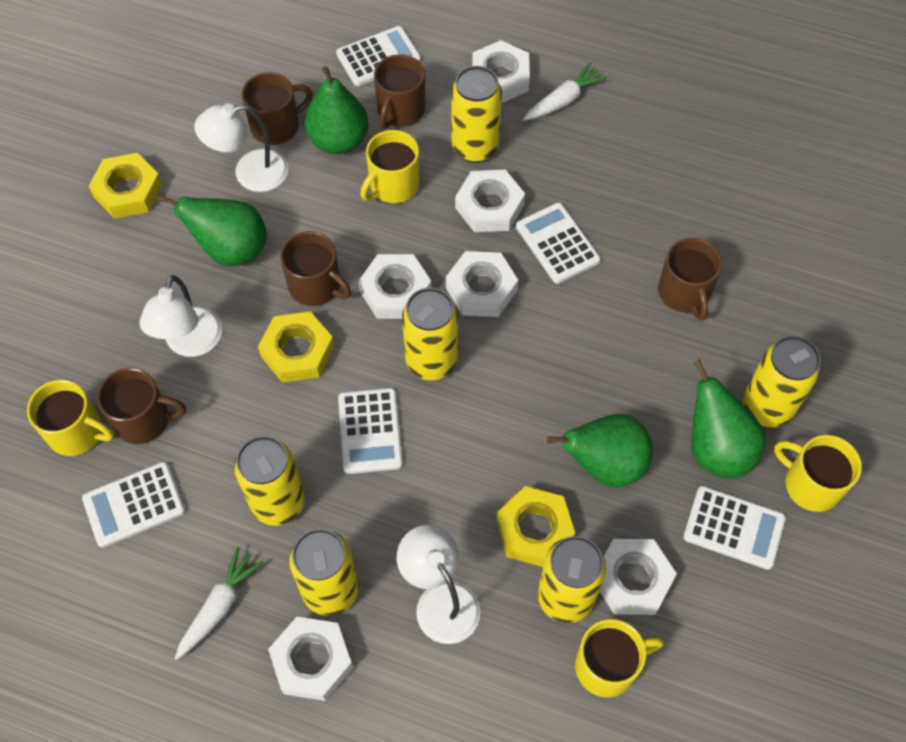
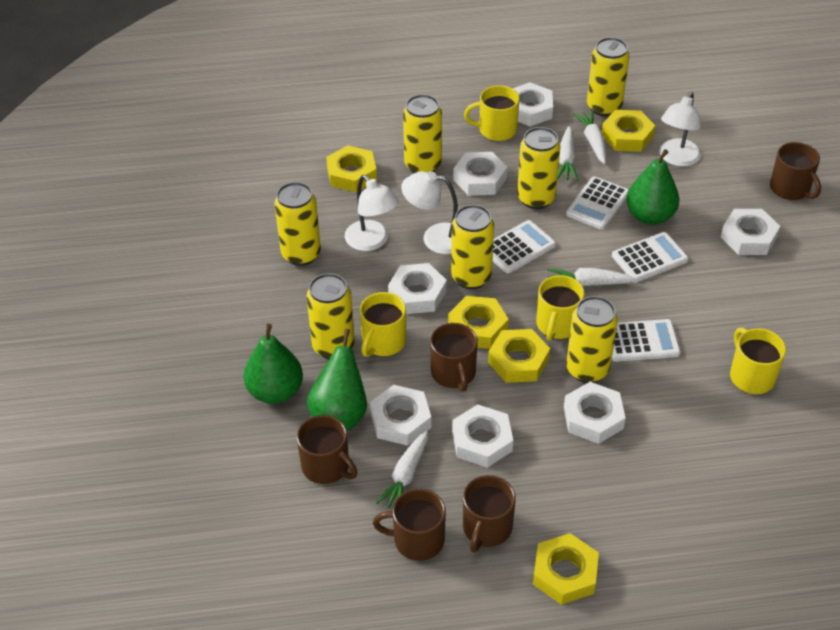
green pear: 4 -> 3
white calculator: 5 -> 4
white carrot: 2 -> 4
white nut: 6 -> 7
yellow can: 6 -> 7
yellow nut: 3 -> 5

